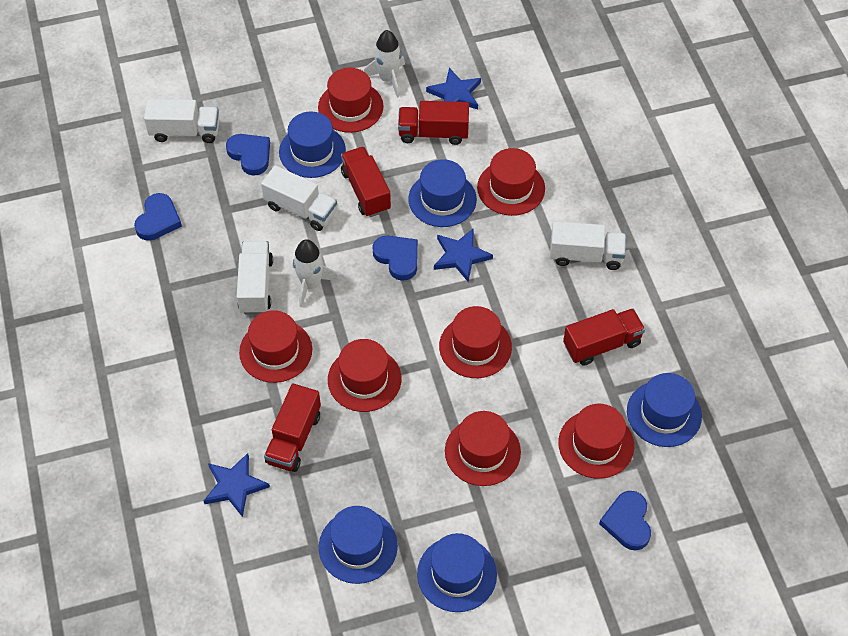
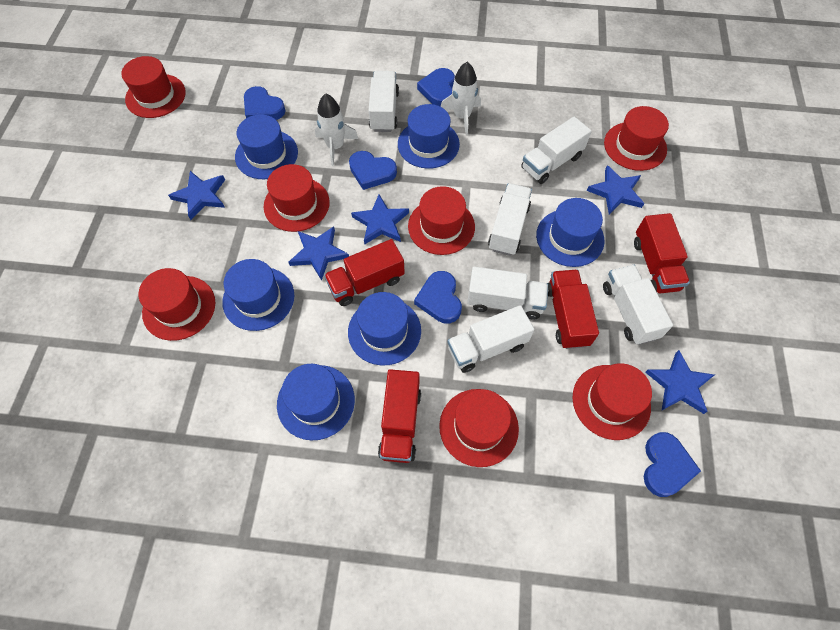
blue hat: 5 -> 6
blue heart: 4 -> 5
blue star: 3 -> 5
white truck: 4 -> 6

